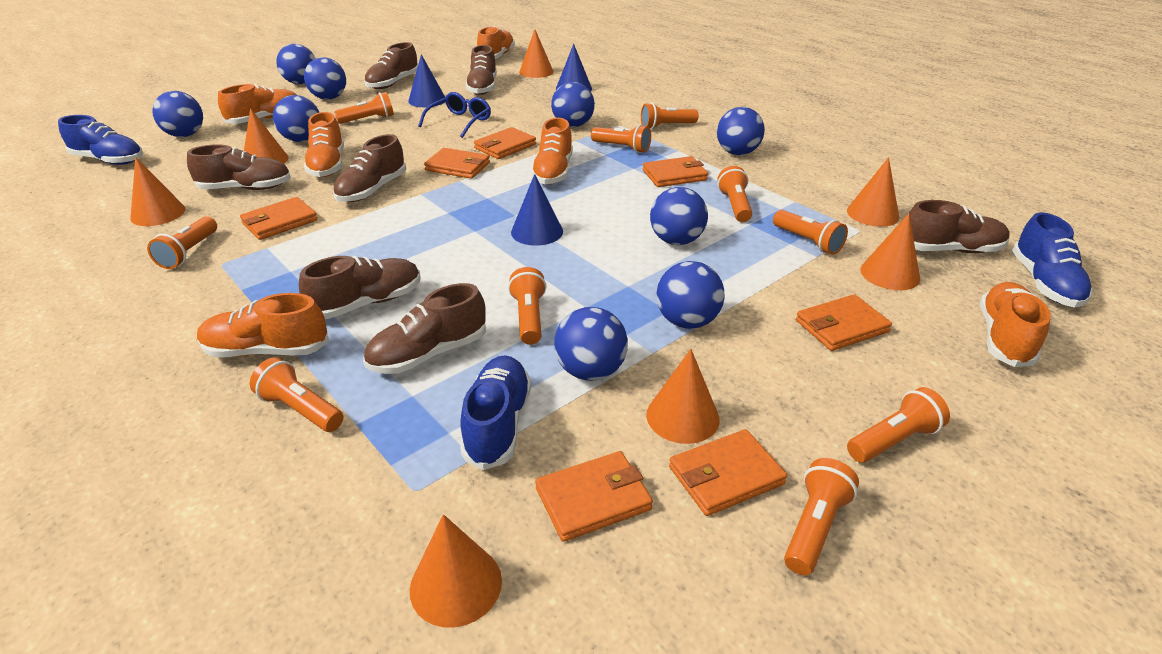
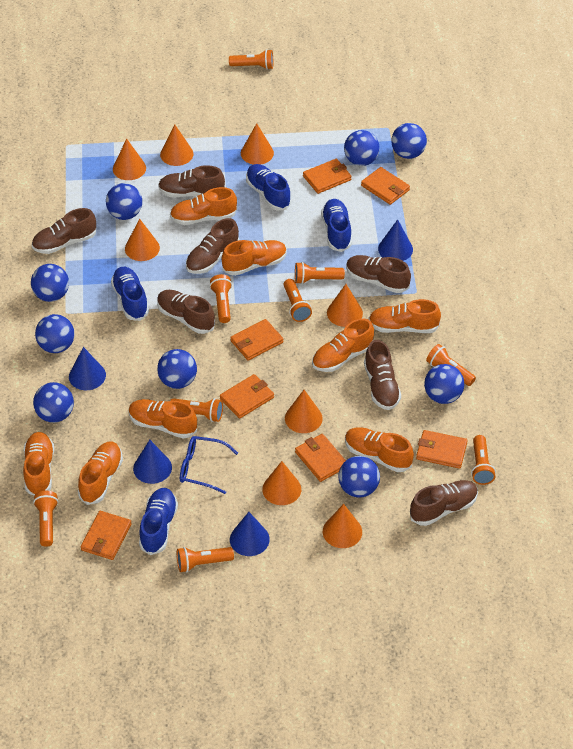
blue cone: 3 -> 4
blue shoe: 3 -> 4
orange cone: 7 -> 8
orange flashlight: 10 -> 9
orange shoe: 6 -> 8

